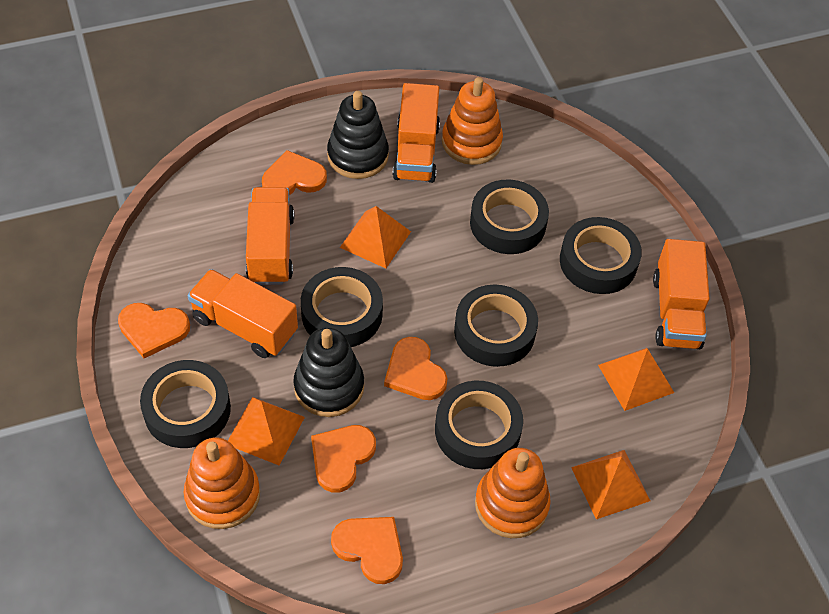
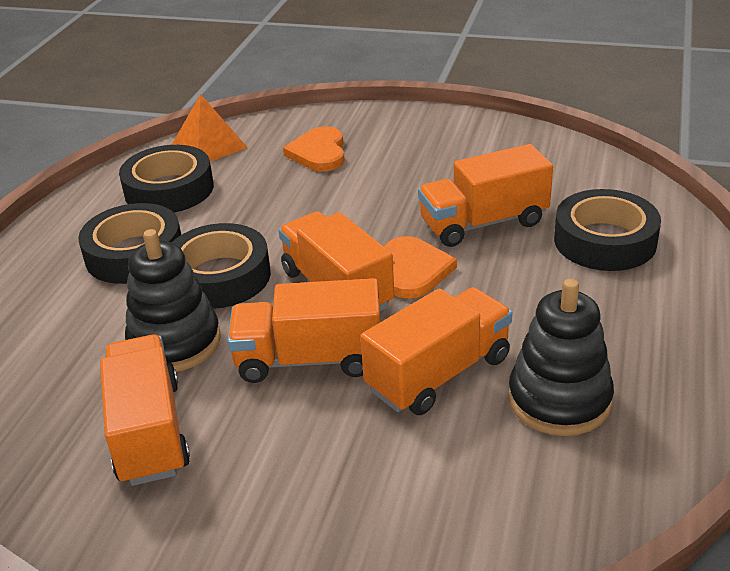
black tape: 6 -> 4
orange heart: 5 -> 2
orange pyramid: 4 -> 1
orange stacking toy: 3 -> 0
orange truck: 4 -> 5

